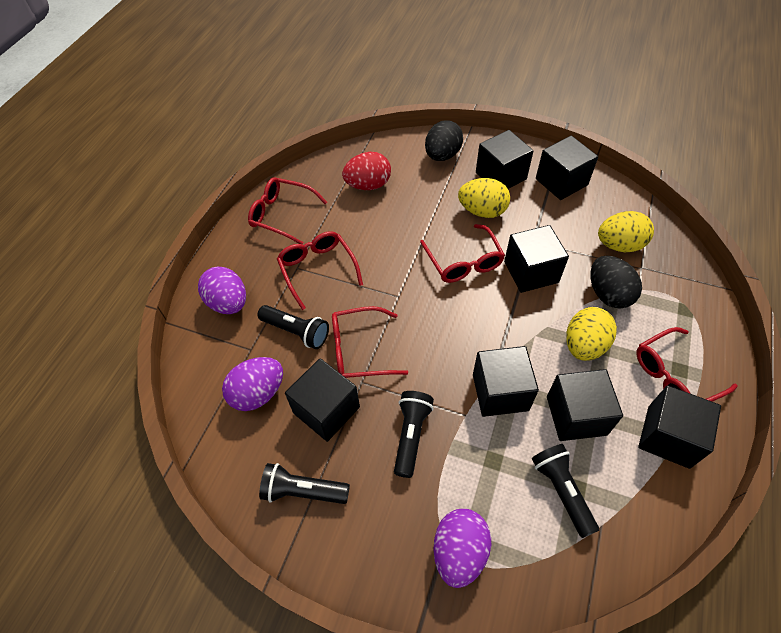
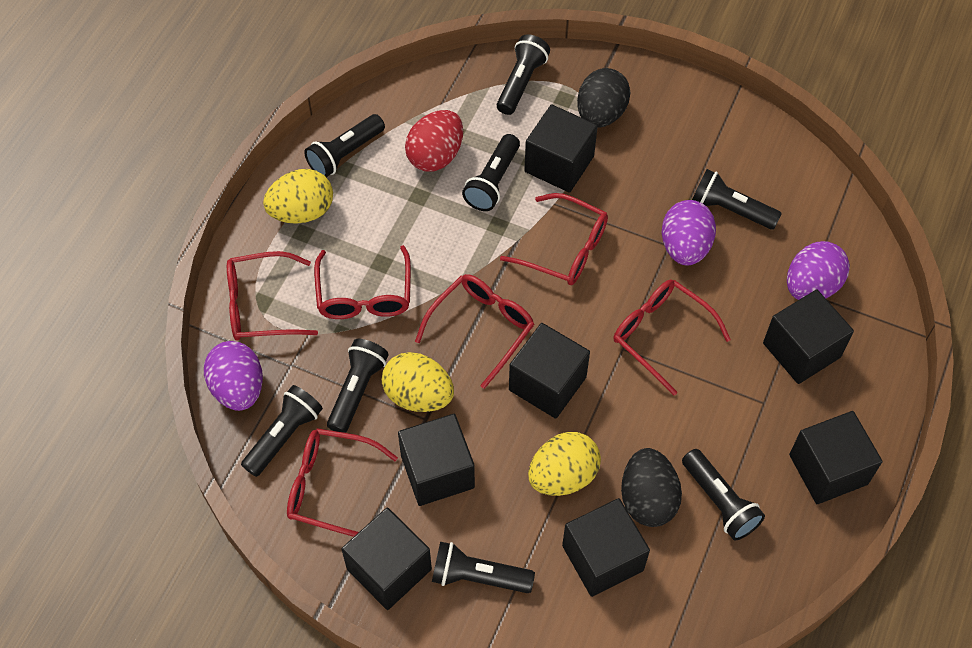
black flashlight: 4 -> 8
red glasses: 5 -> 6

